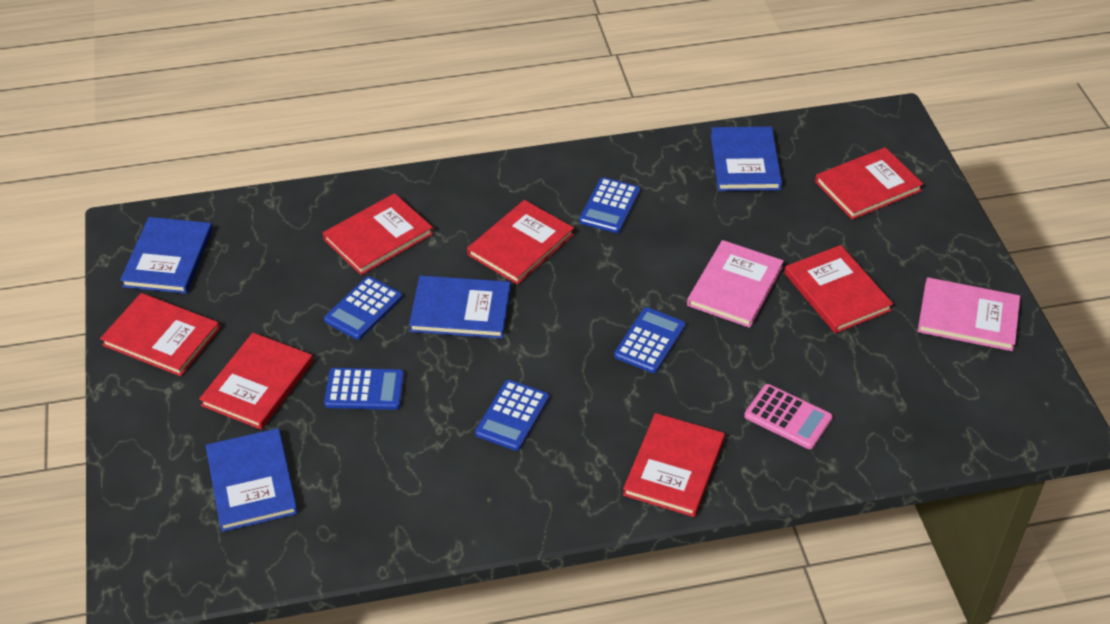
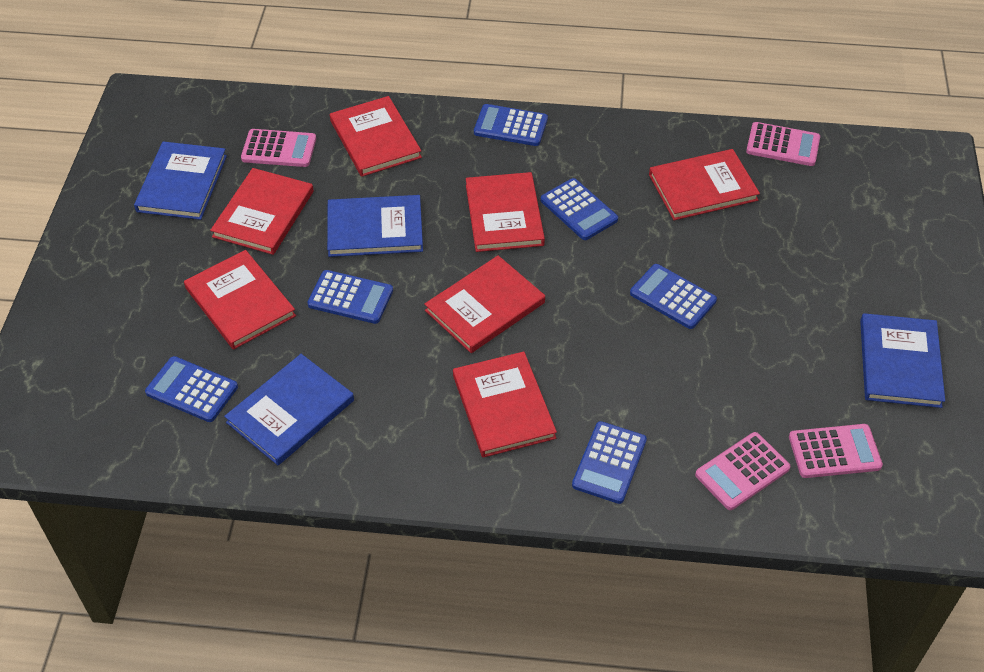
blue calculator: 5 -> 6
pink book: 2 -> 0
pink calculator: 1 -> 4

